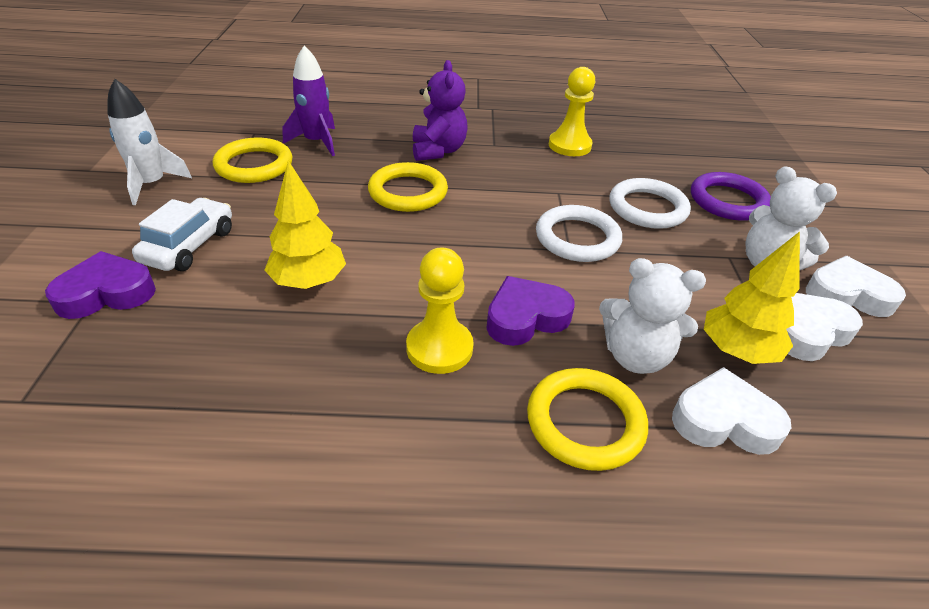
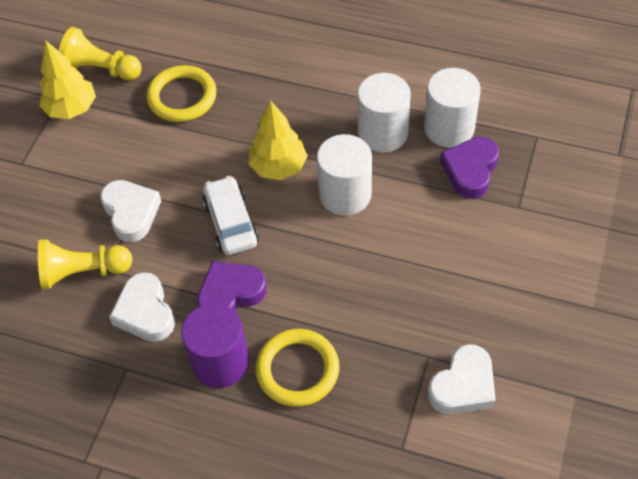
purple cylinder: 0 -> 1
purple ring: 1 -> 0
purple rocket: 1 -> 0
purple teddy bear: 1 -> 0
white cylinder: 0 -> 3
white ring: 2 -> 0
white rocket: 1 -> 0
white teddy bear: 2 -> 0
yellow ring: 3 -> 2

